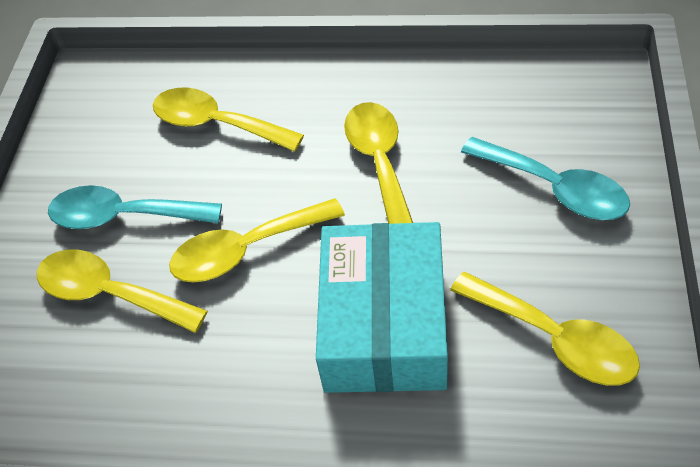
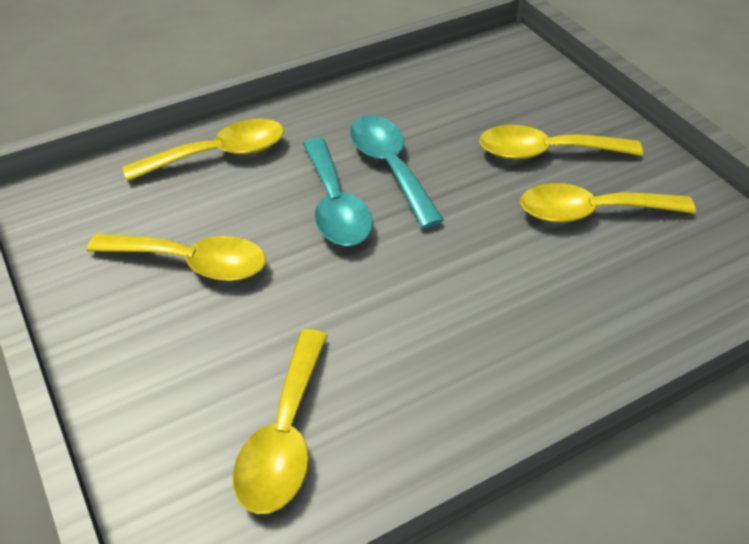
turquoise box: 1 -> 0

